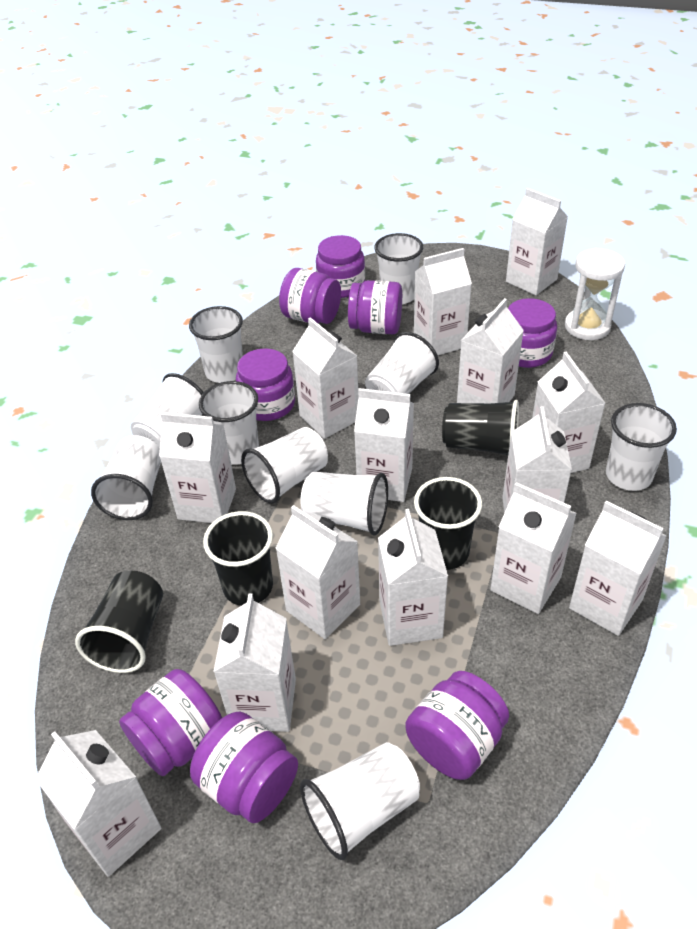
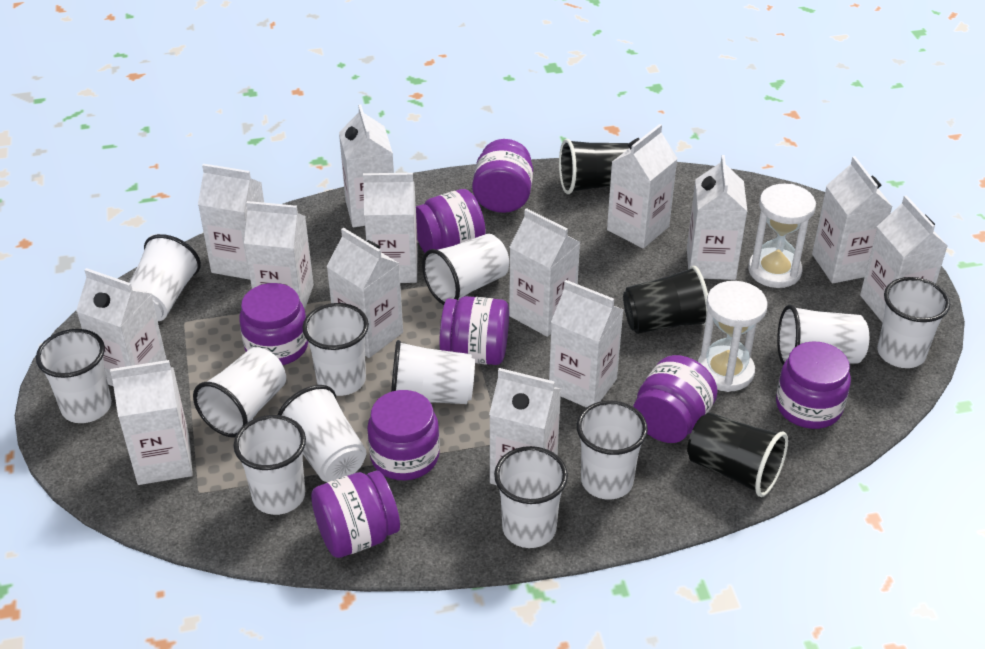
black cup: 4 -> 3
white cup: 10 -> 12
white hourglass: 1 -> 2

